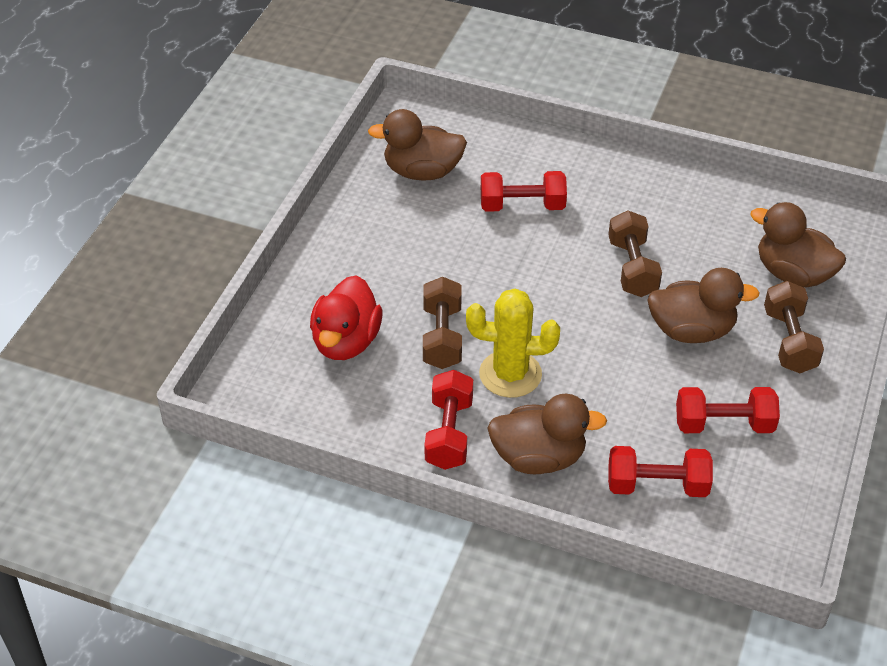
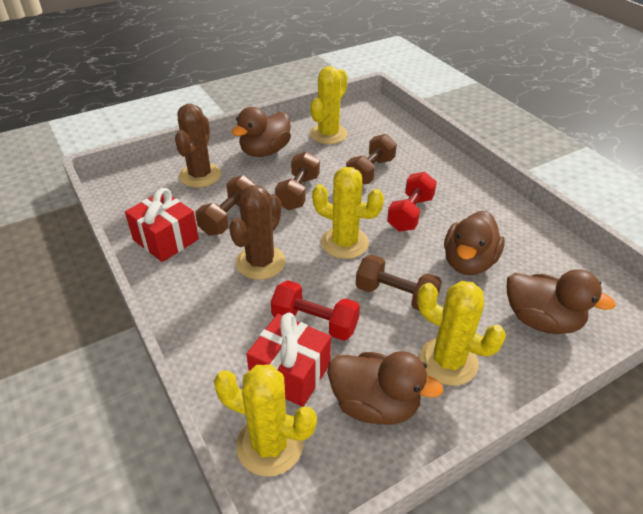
brown cactus: 0 -> 2
brown dumbbell: 3 -> 4
red duck: 1 -> 0
red dumbbell: 4 -> 2
red gift: 0 -> 2
yellow cactus: 1 -> 4

